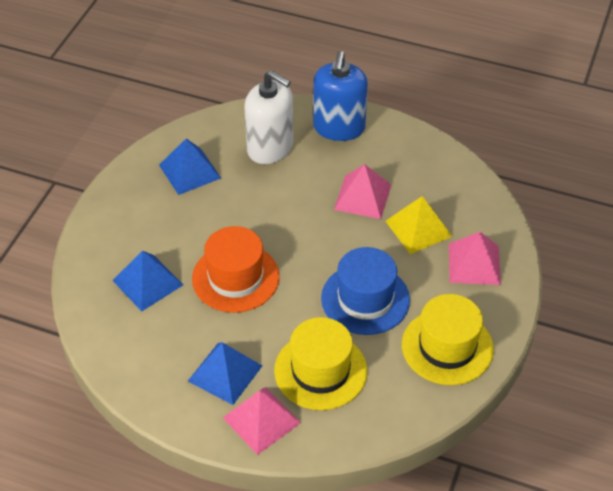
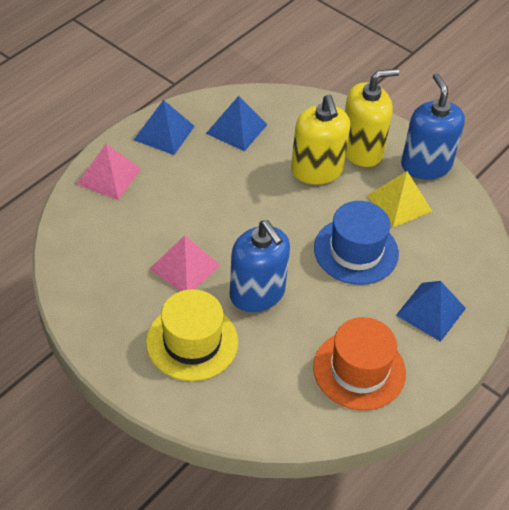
blue soap dispenser: 1 -> 2
pink pyramid: 3 -> 2
white soap dispenser: 1 -> 0
yellow hat: 2 -> 1
yellow soap dispenser: 0 -> 2

